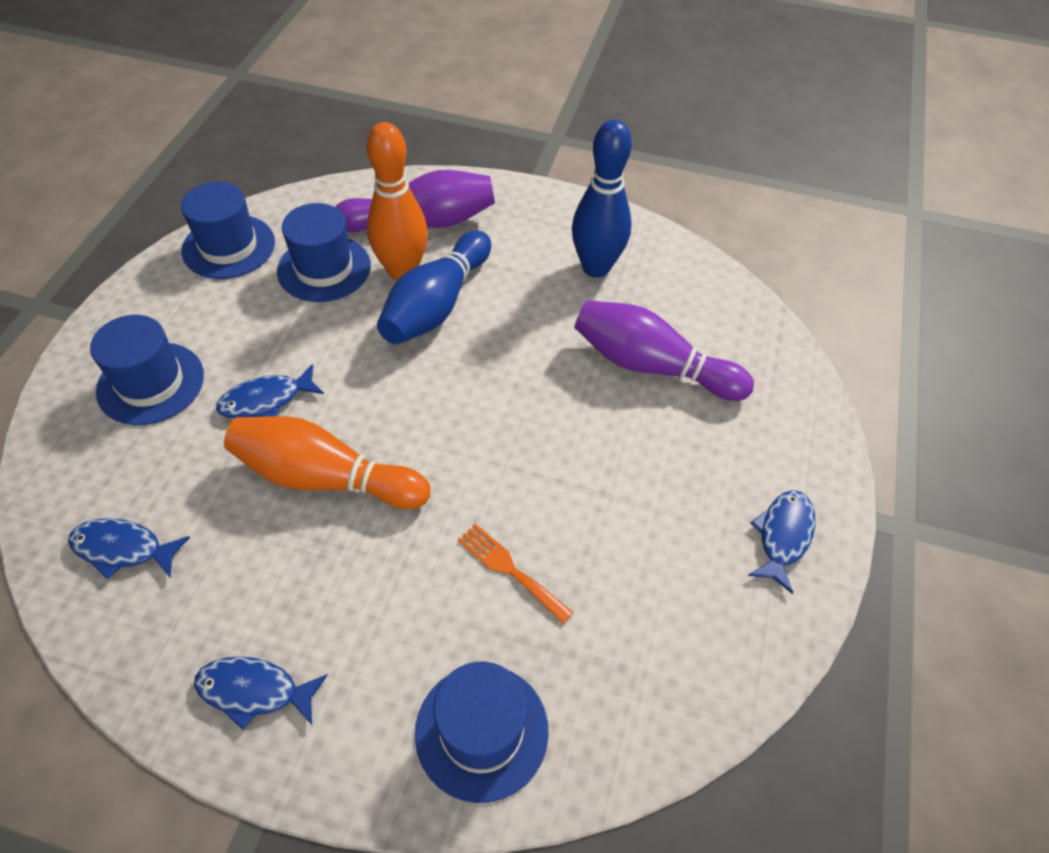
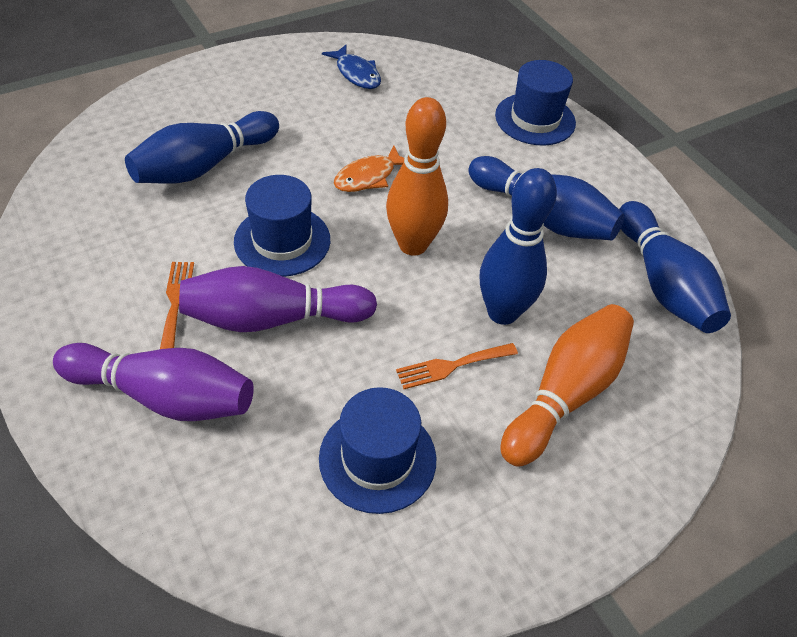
blue bowling pin: 2 -> 4
blue fish: 4 -> 1
blue hat: 4 -> 3
orange fish: 0 -> 1
orange fork: 1 -> 2

